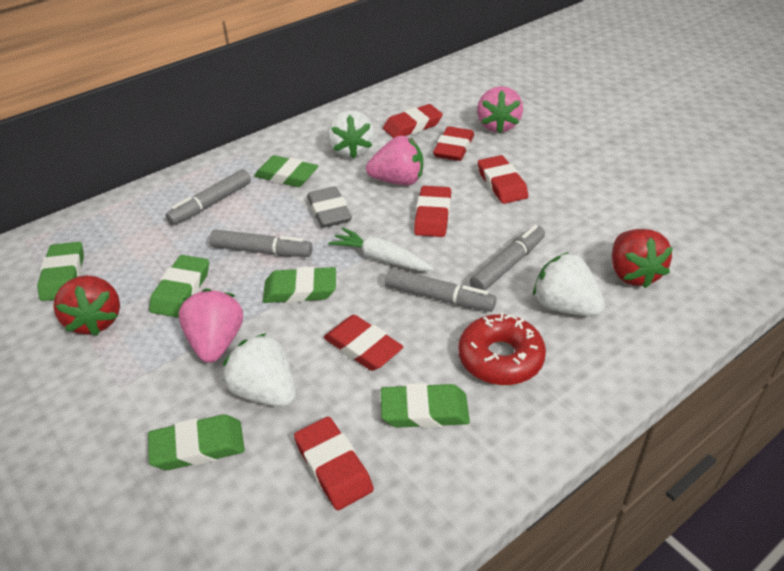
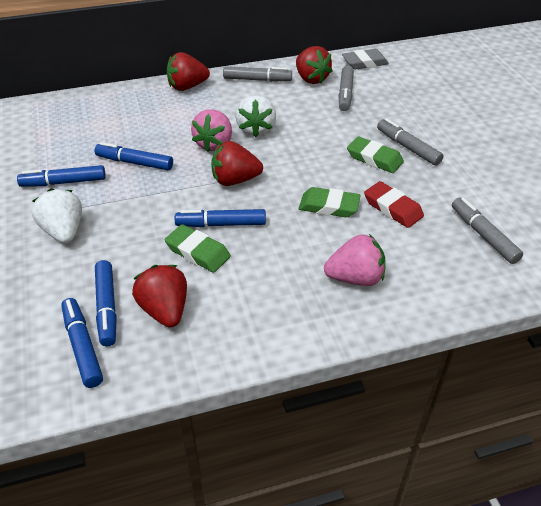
blue marker: 0 -> 5
green eraser: 6 -> 3
pink strawberry: 3 -> 2
red donut: 1 -> 0
red eraser: 6 -> 1
red strawberry: 2 -> 4
white carrot: 1 -> 0
white strawberry: 3 -> 2

